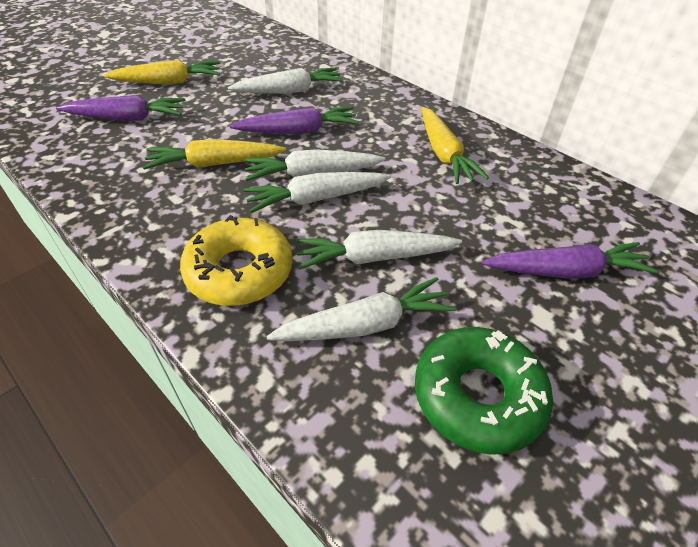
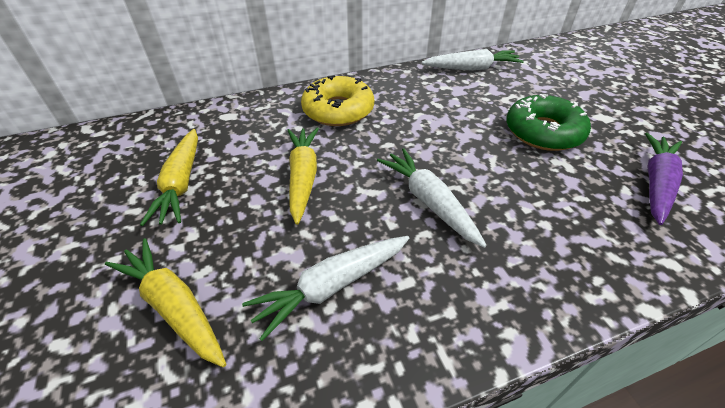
purple carrot: 3 -> 1
white carrot: 5 -> 3

